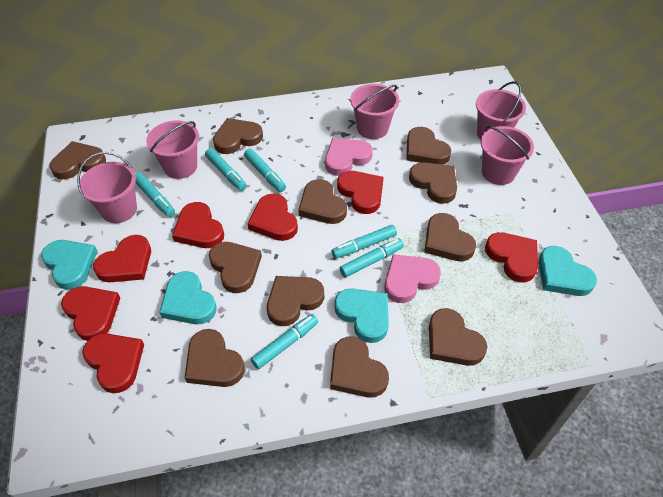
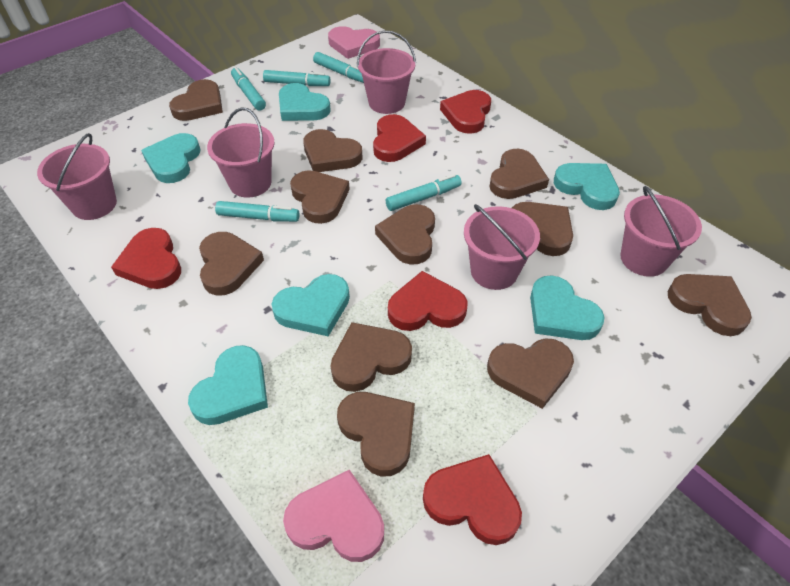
red heart: 7 -> 5
turquoise heart: 4 -> 6
turquoise marker: 6 -> 5

